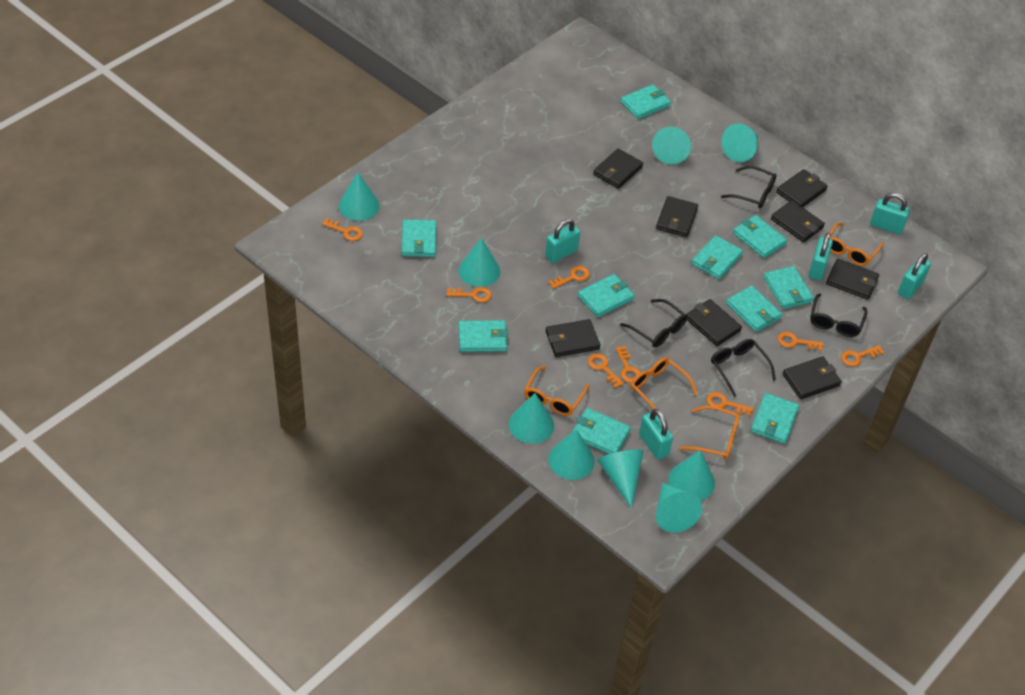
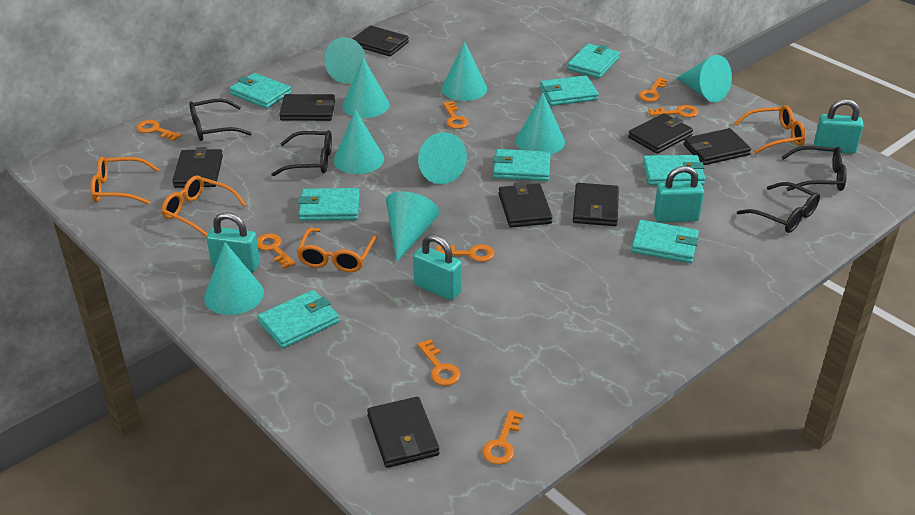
turquoise padlock: 5 -> 4
turquoise wallet: 10 -> 8

